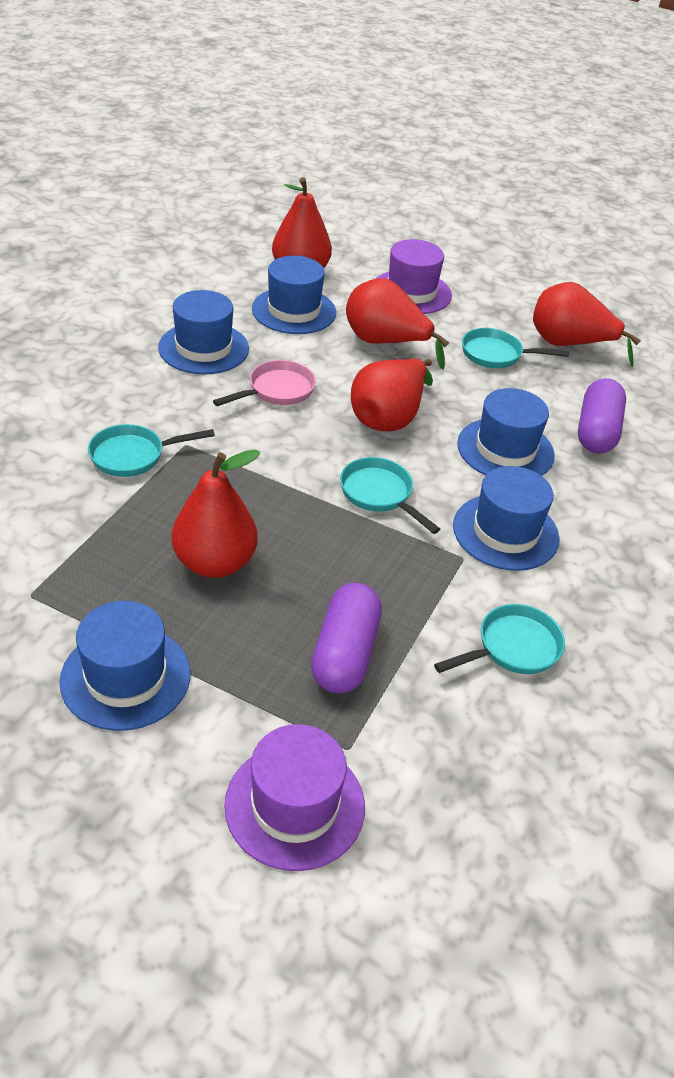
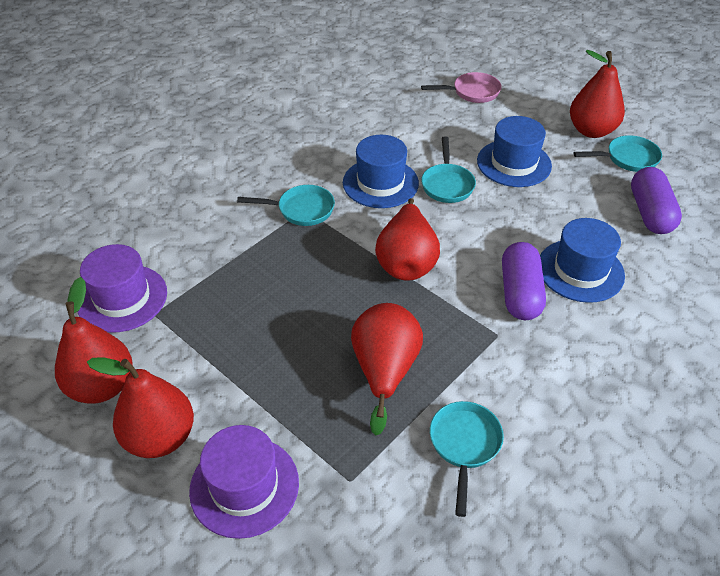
blue hat: 5 -> 3

